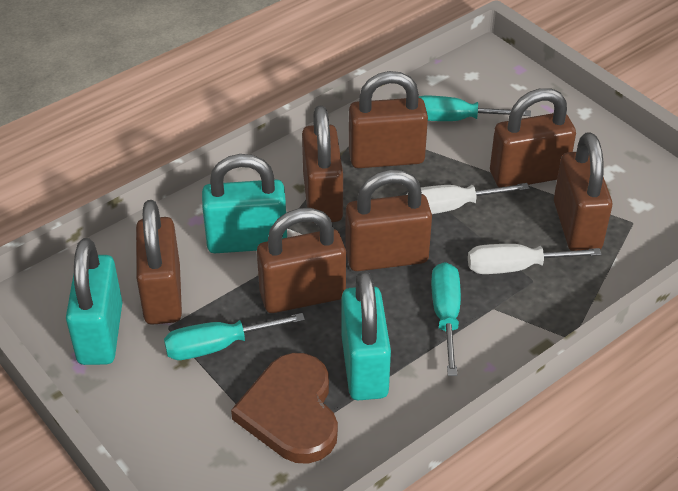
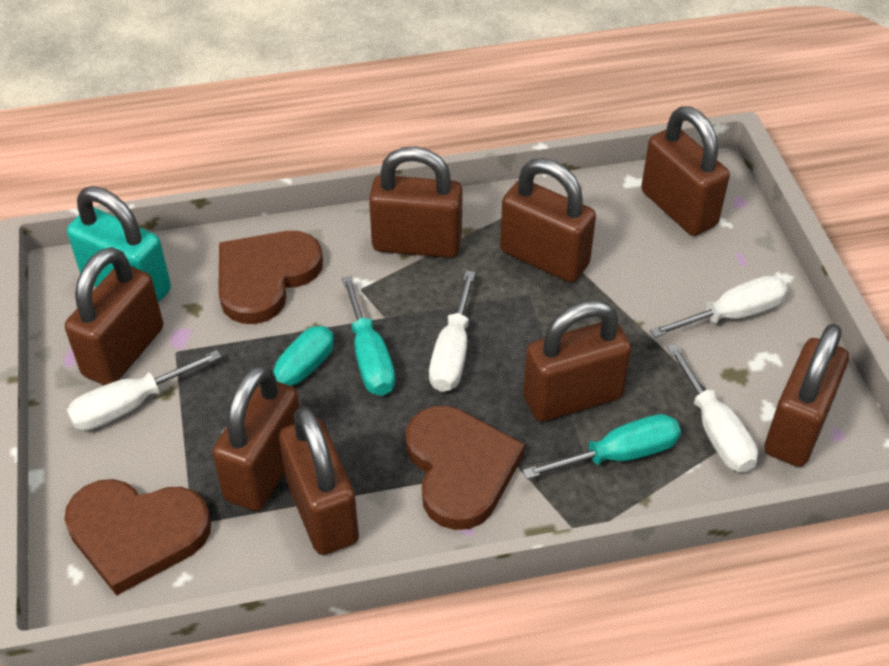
brown heart: 1 -> 3
brown padlock: 7 -> 8
turquoise padlock: 3 -> 1
white screwdriver: 2 -> 4

